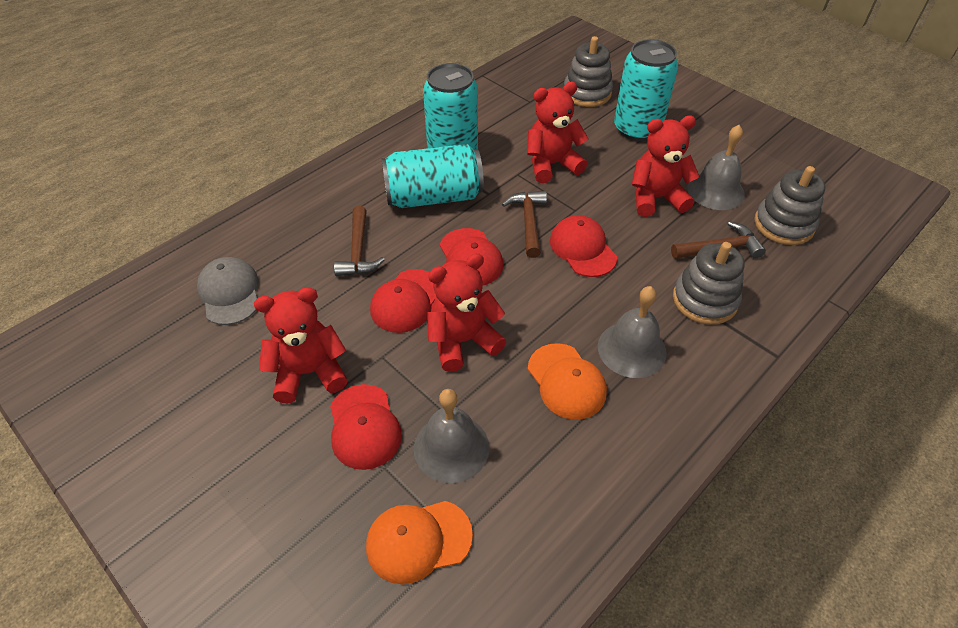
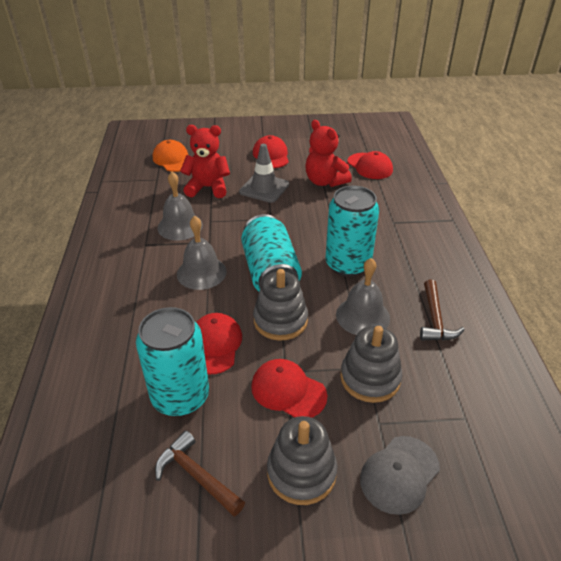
brown hammer: 3 -> 2
grey traffic cone: 0 -> 1
orange cap: 2 -> 1
red teddy bear: 4 -> 2

